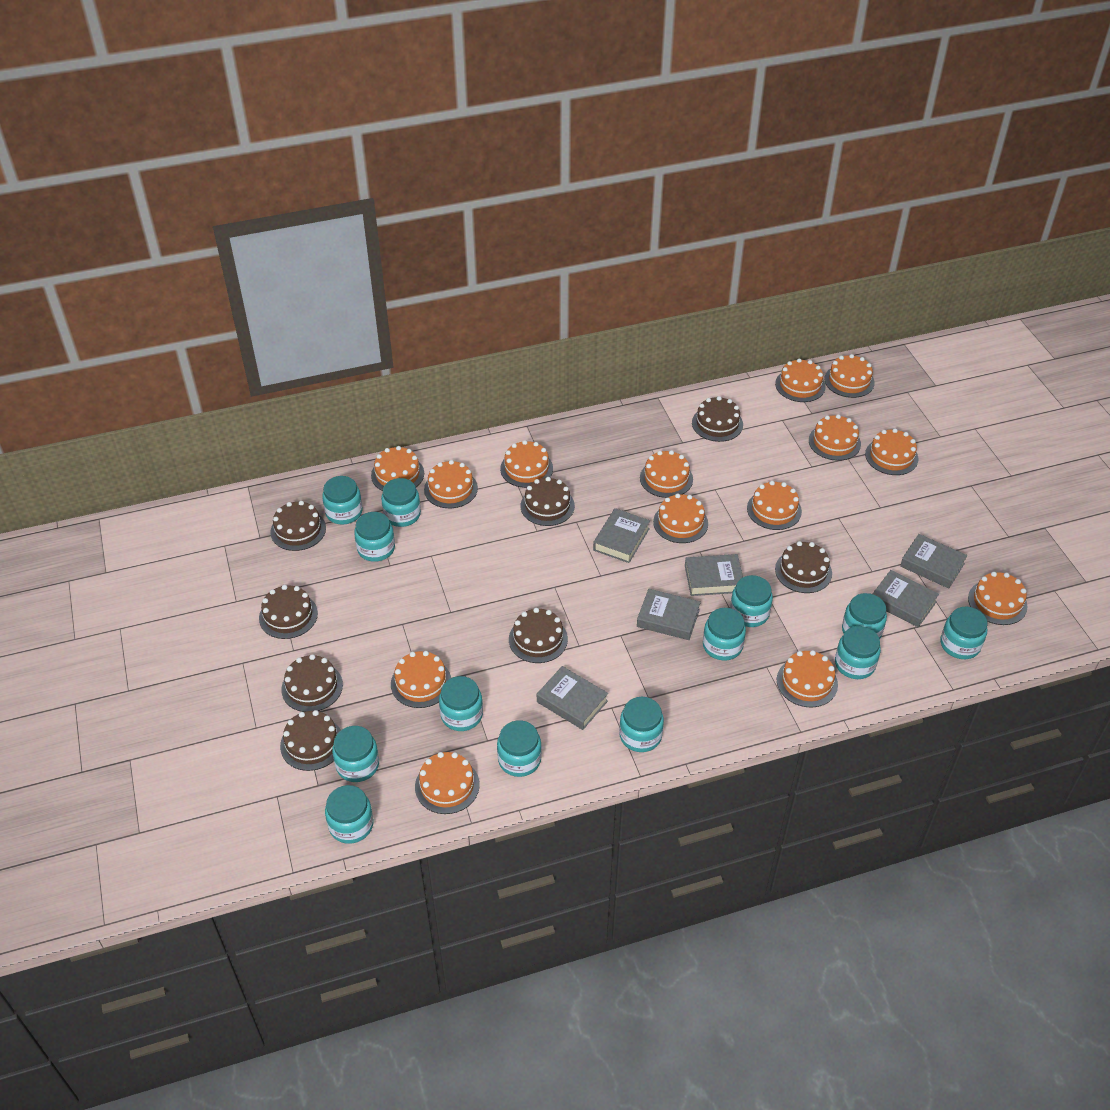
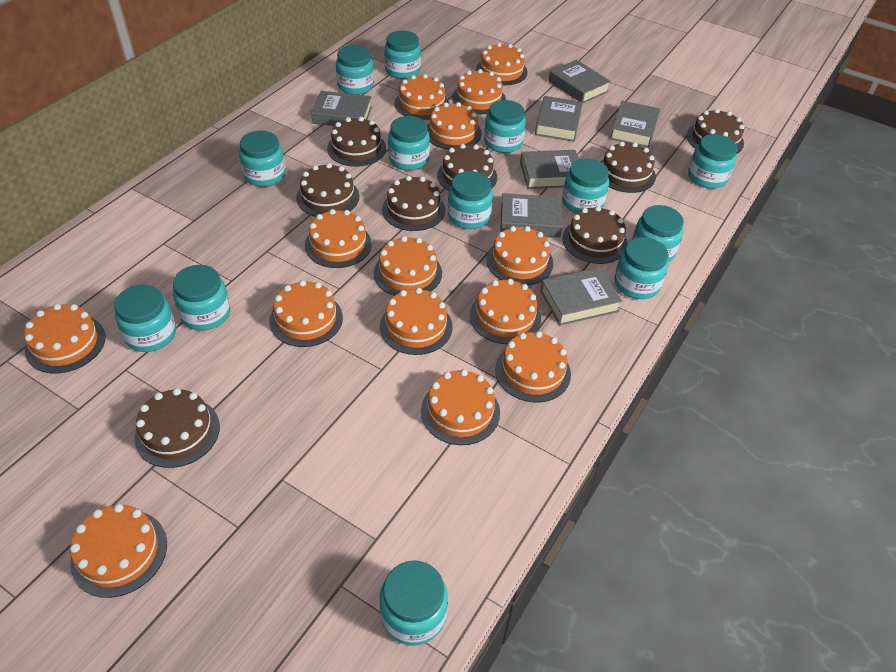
grey book: 6 -> 7

